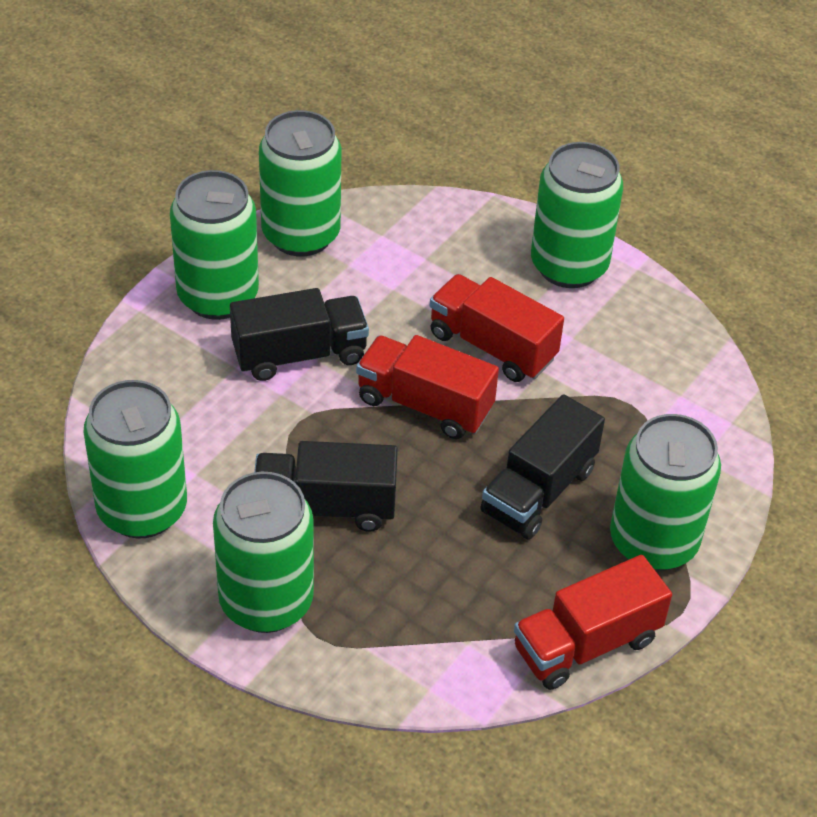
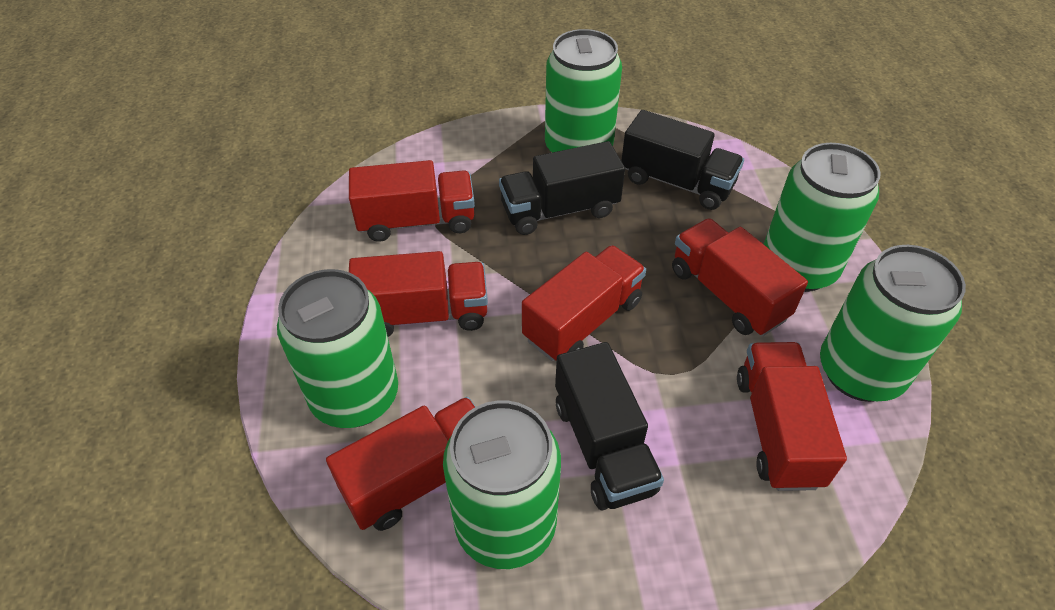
green can: 6 -> 5
red truck: 3 -> 6

